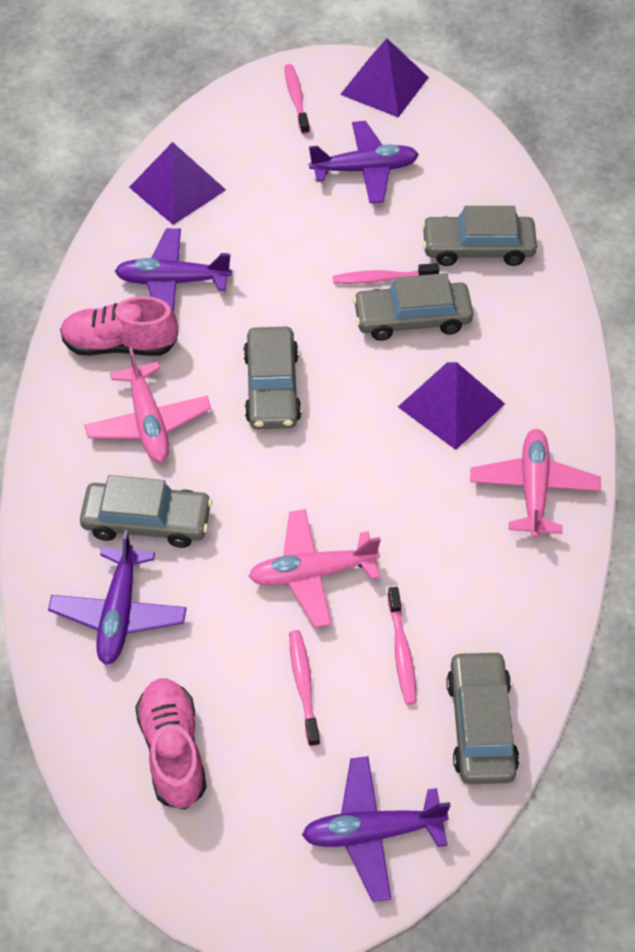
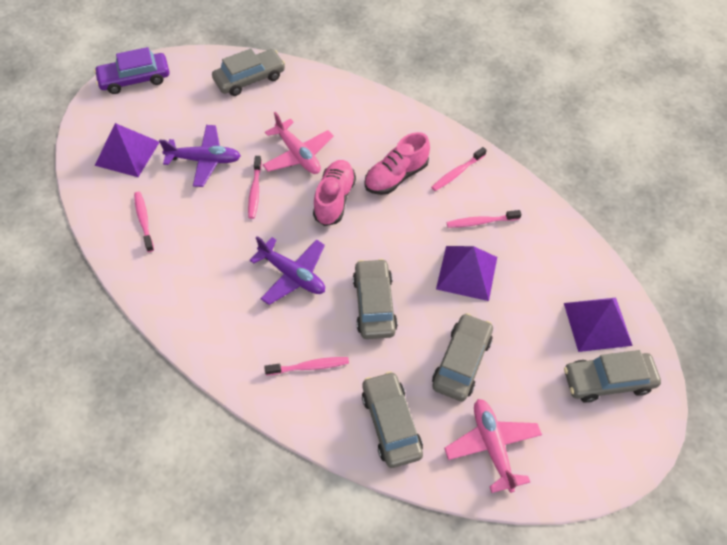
pink plane: 3 -> 2
pink toothbrush: 4 -> 5
purple car: 0 -> 1
purple plane: 4 -> 2

